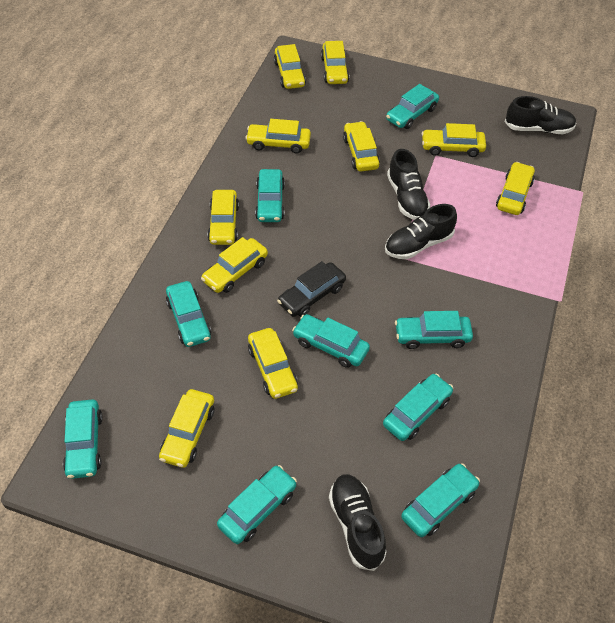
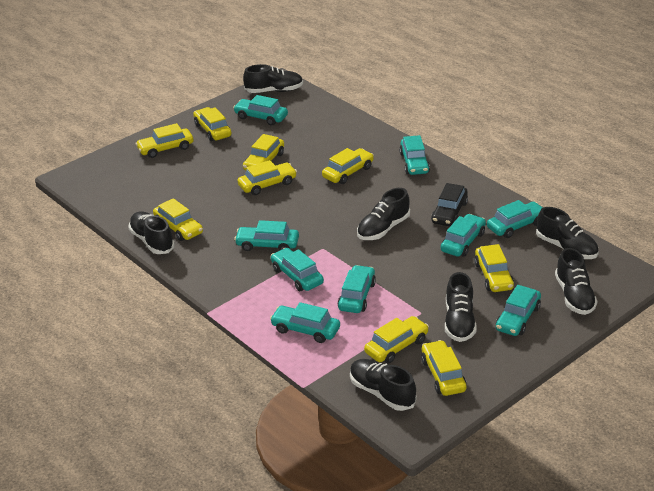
black shoe: 4 -> 7
yellow car: 10 -> 9

